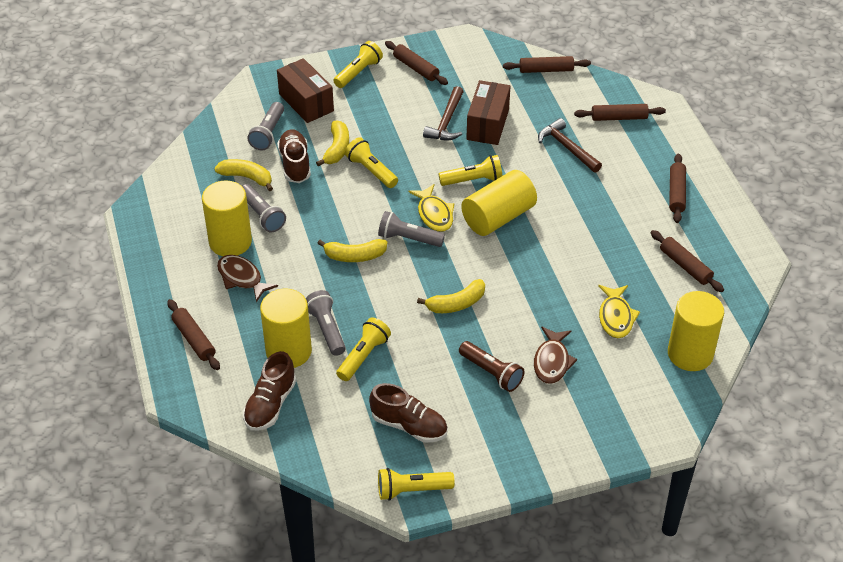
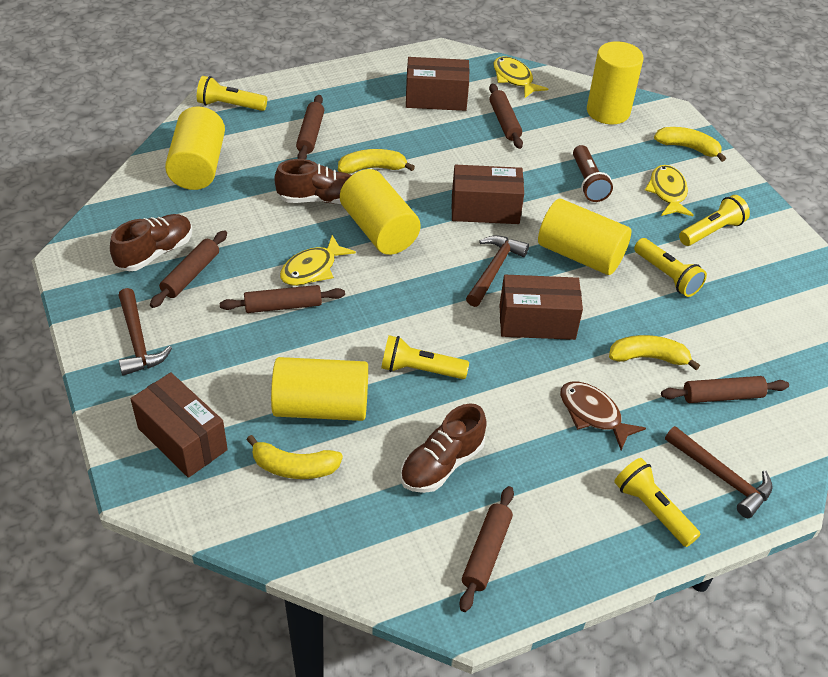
brown box: 2 -> 4
brown fish: 2 -> 1
brown hammer: 2 -> 3
grey flashlight: 4 -> 0
yellow cylinder: 4 -> 5
yellow fish: 2 -> 3

